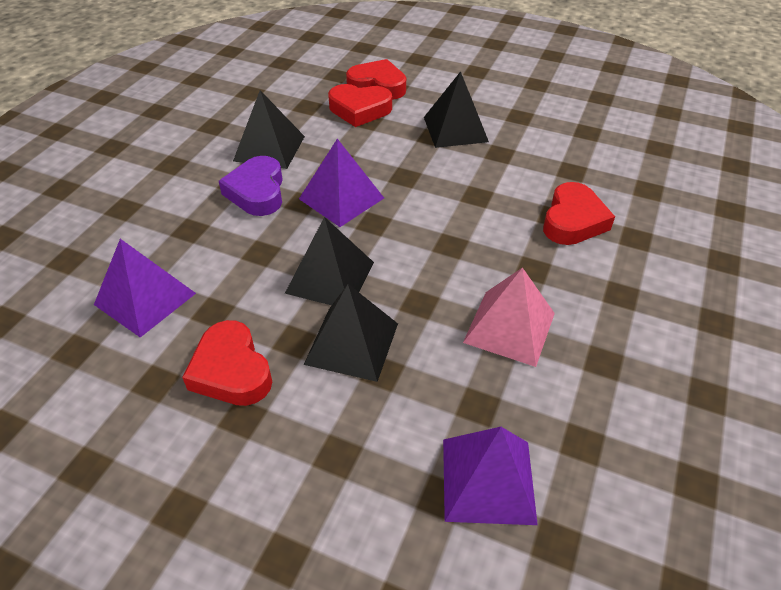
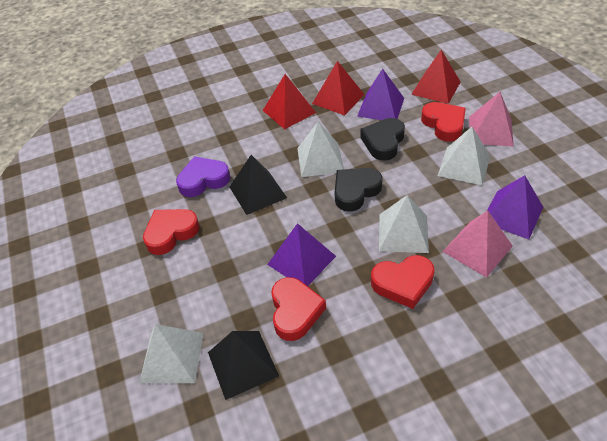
black heart: 0 -> 2
black pyramid: 4 -> 2
pink pyramid: 1 -> 2
red pyramid: 0 -> 3
white pyramid: 0 -> 4

